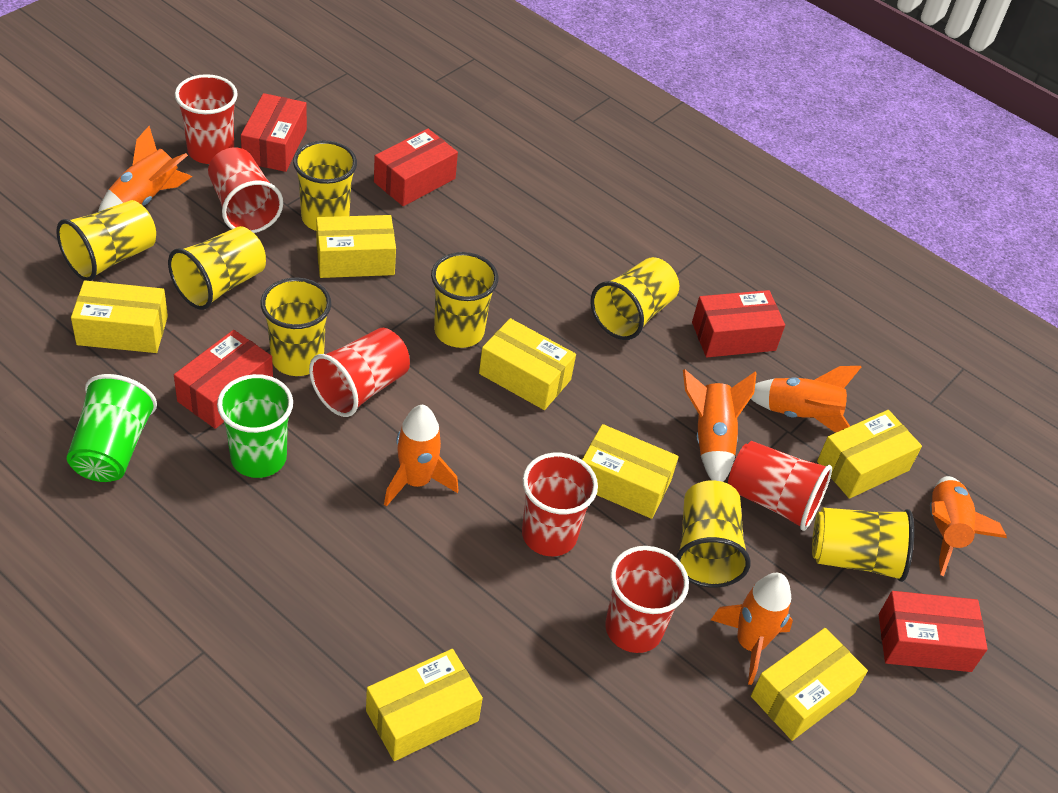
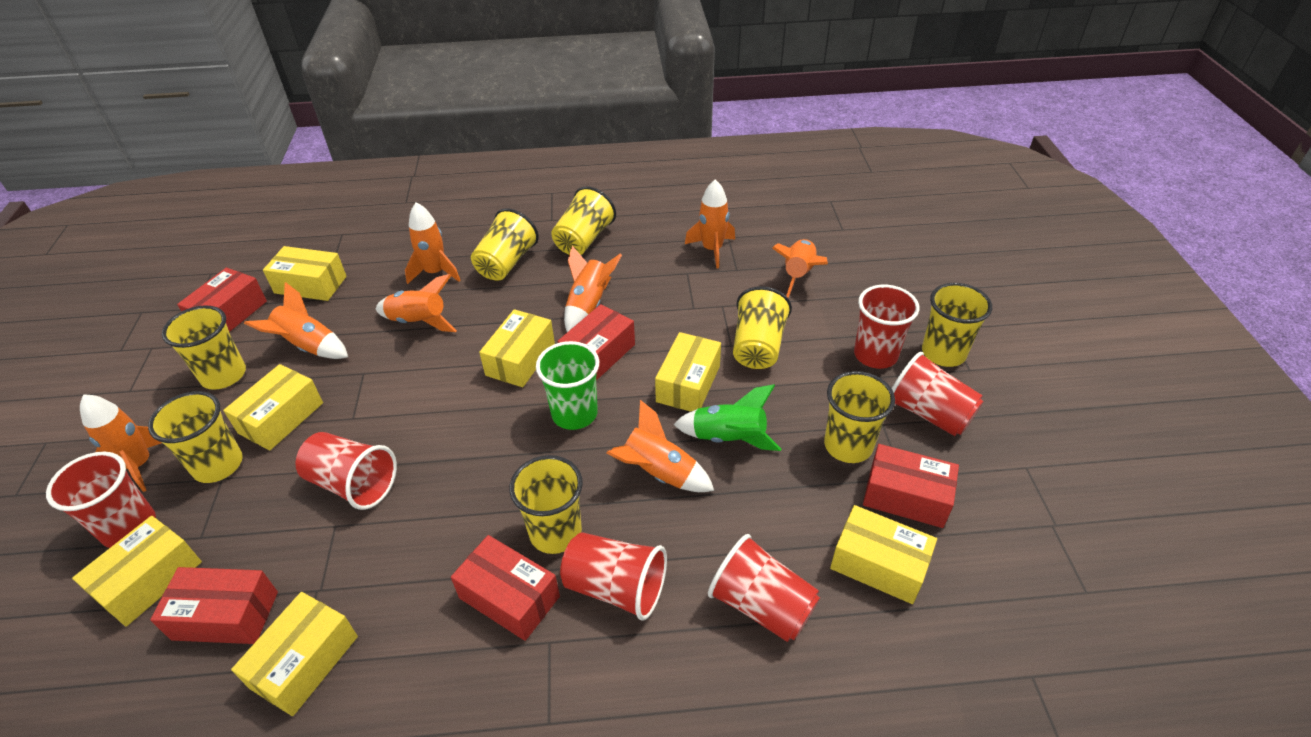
green cup: 2 -> 1
green rocket: 0 -> 1
orange rocket: 6 -> 8

